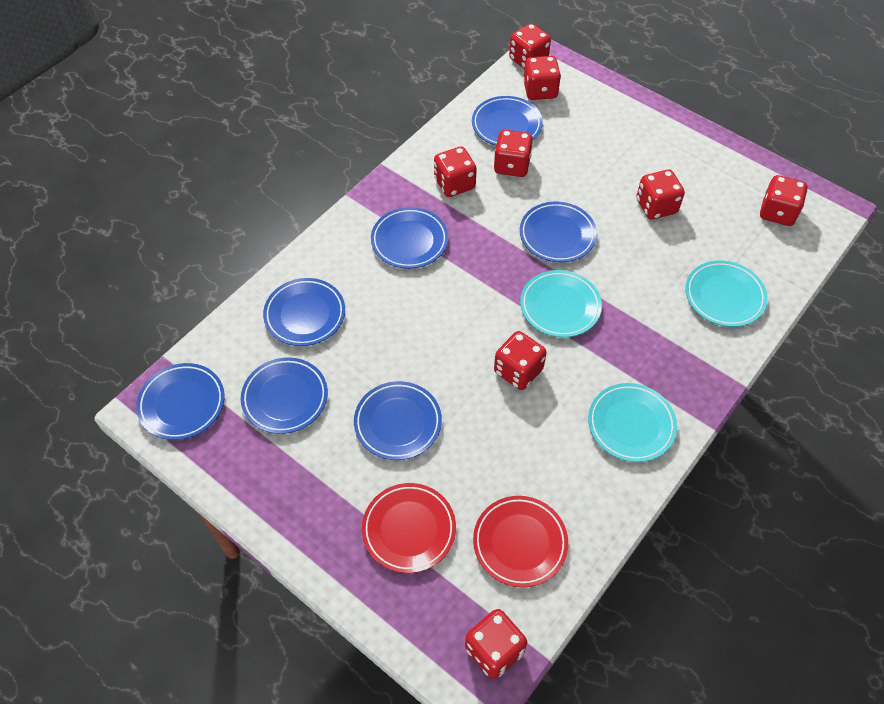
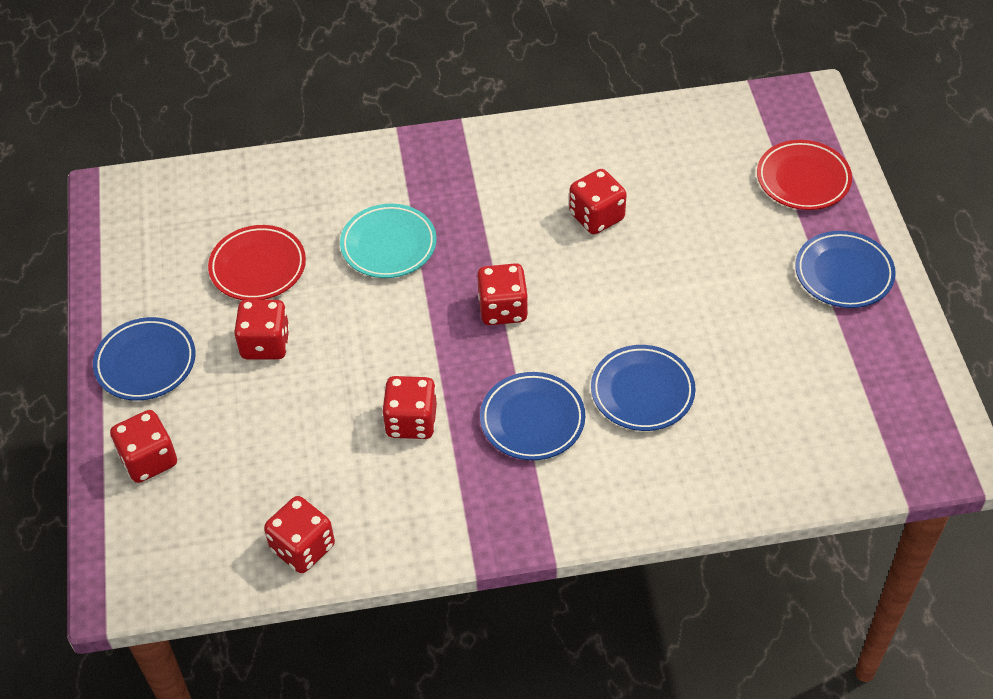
blue plate: 7 -> 4
red dice: 8 -> 6
turquoise plate: 3 -> 1

